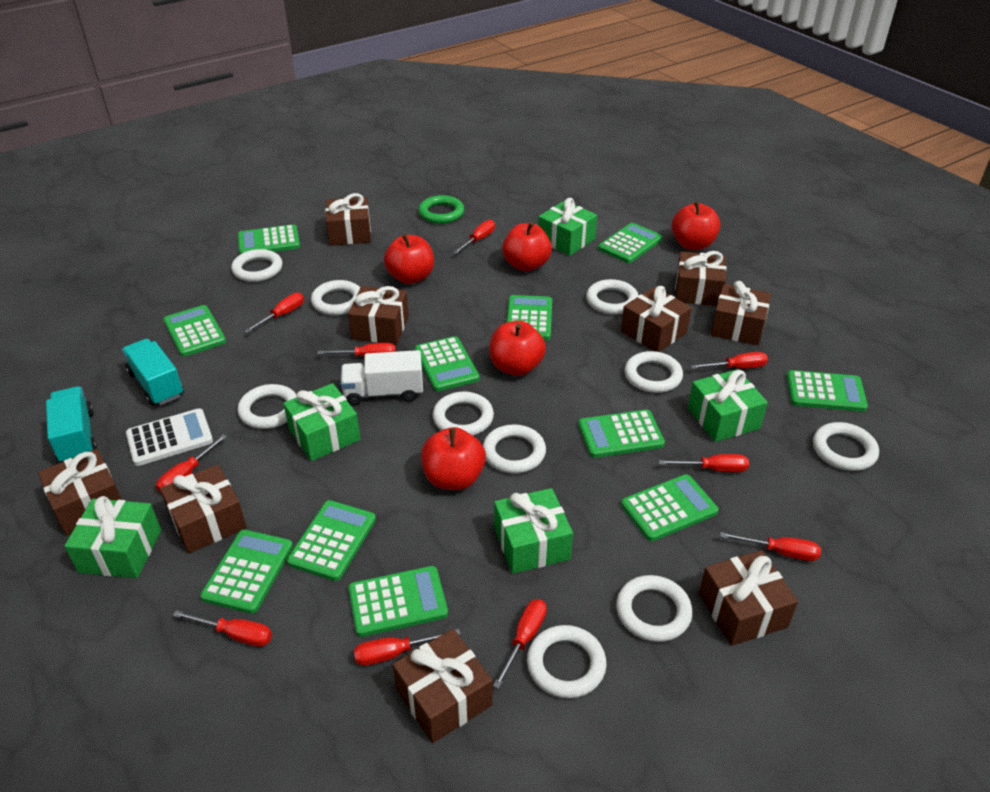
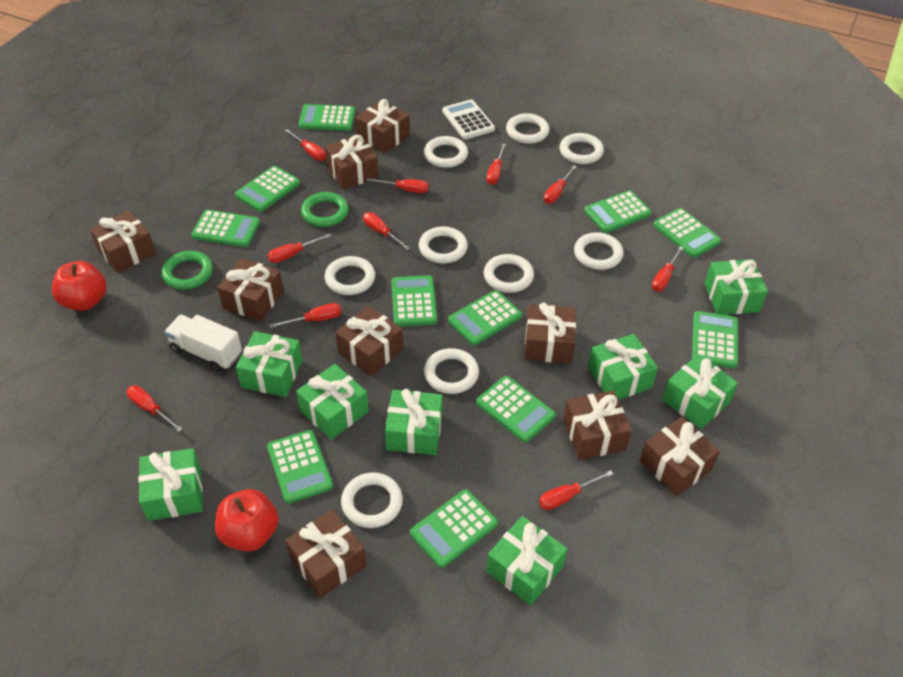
green gift: 5 -> 8
green ring: 1 -> 2
red apple: 5 -> 2
turquoise truck: 2 -> 0
white ring: 10 -> 9

